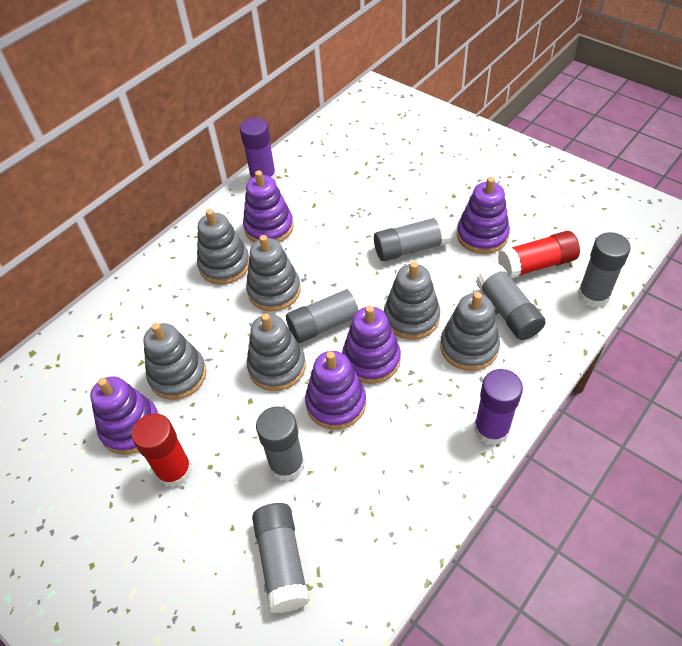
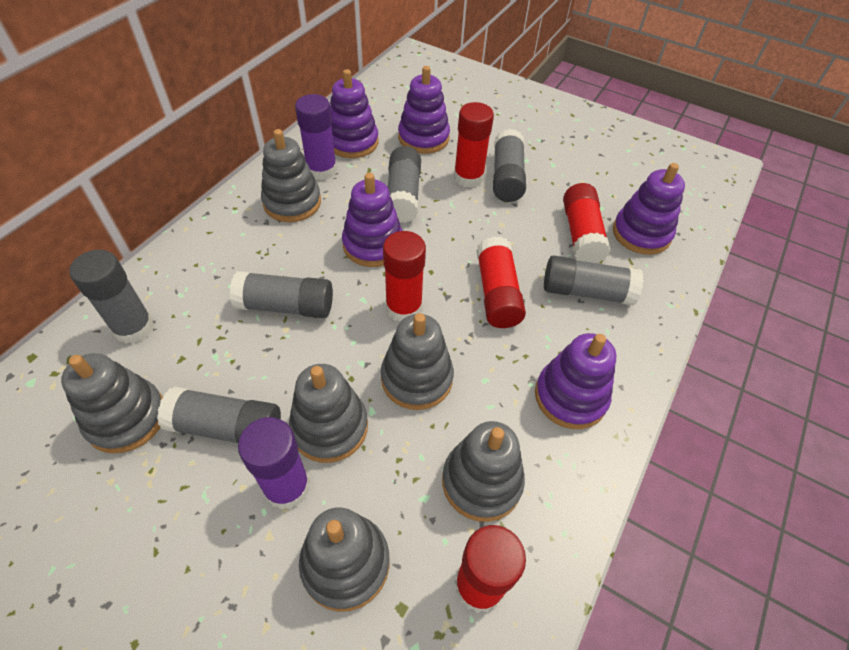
red glue stick: 2 -> 5

